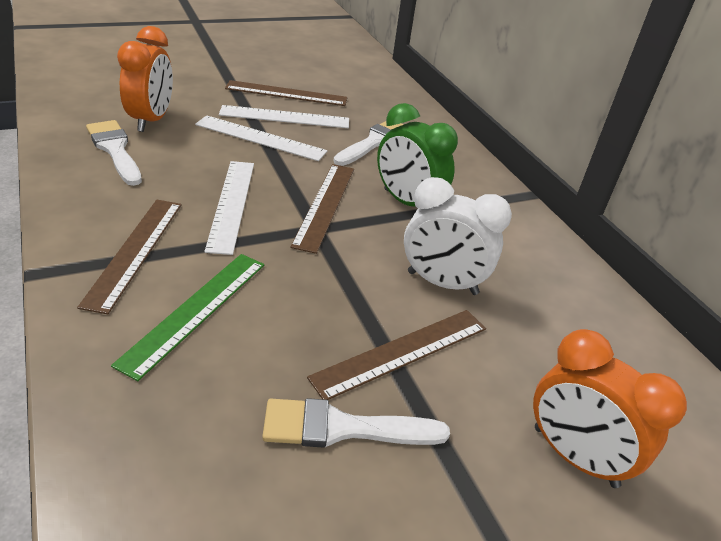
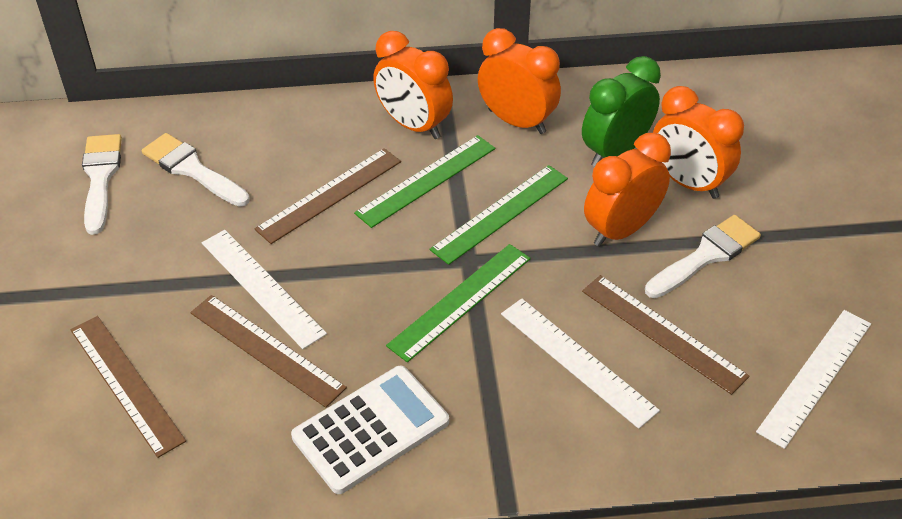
green ruler: 1 -> 3
orange clock: 2 -> 4
white calculator: 0 -> 1
white clock: 1 -> 0

